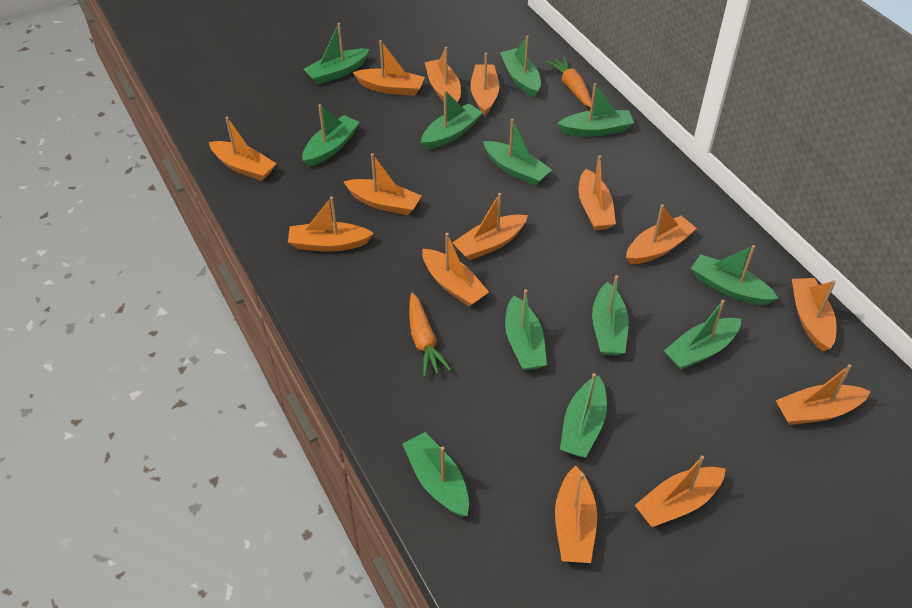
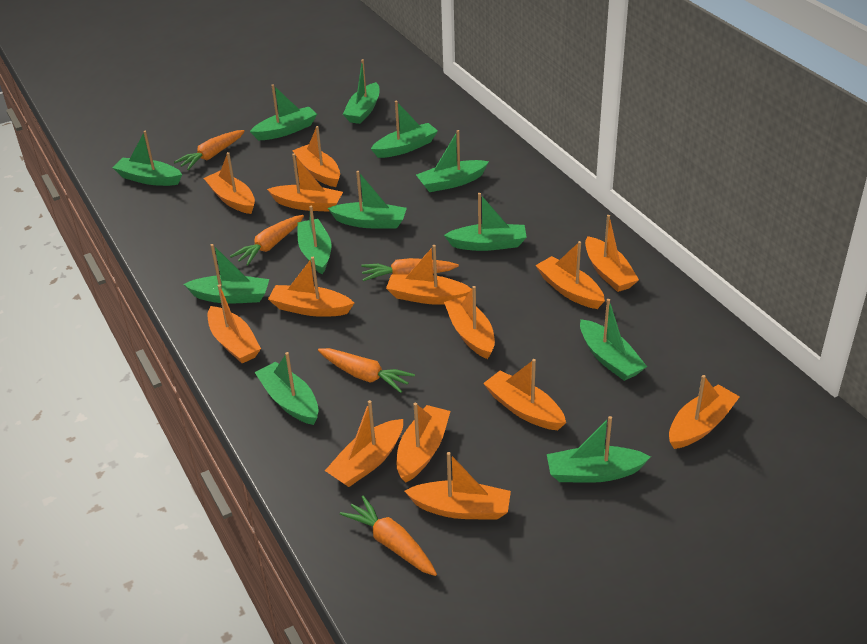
orange carrot: 2 -> 5

